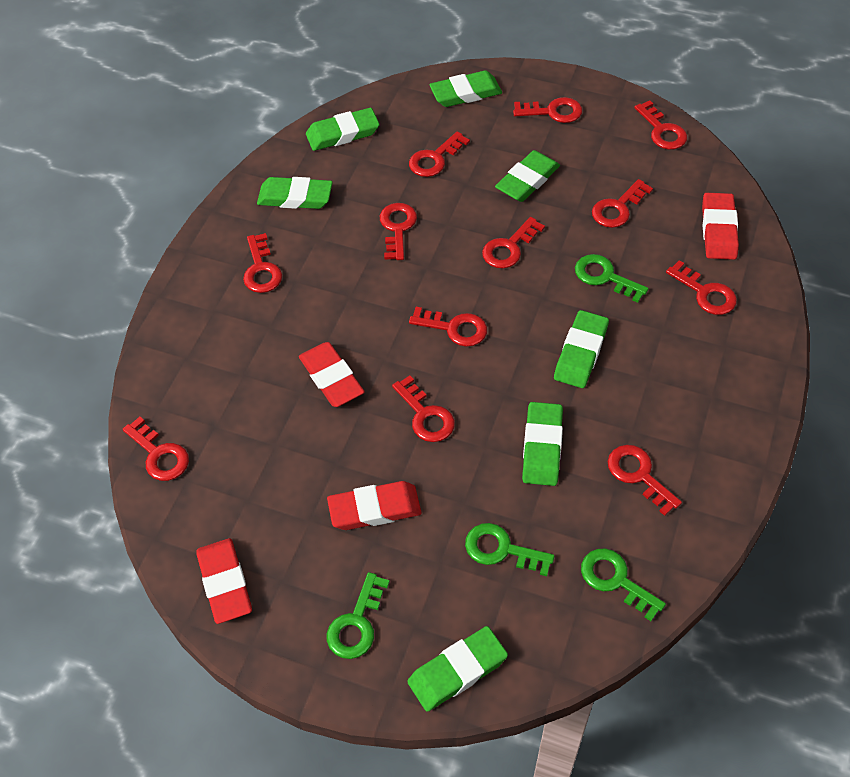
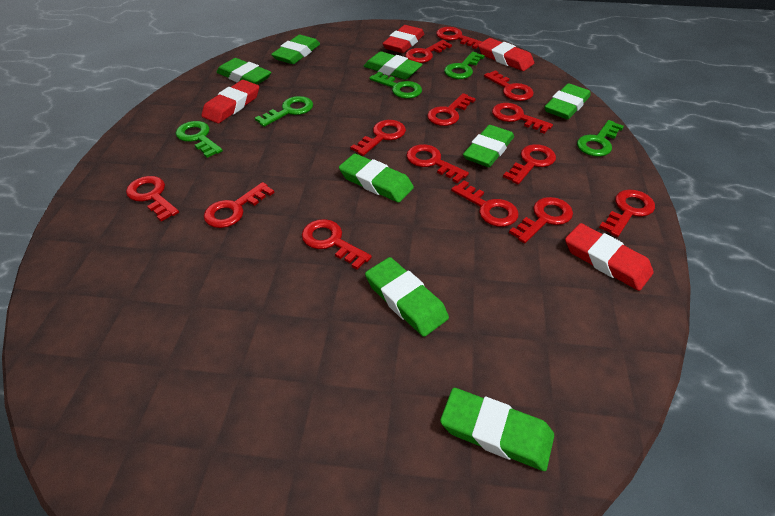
green eraser: 7 -> 8
green key: 4 -> 5
red key: 12 -> 14

